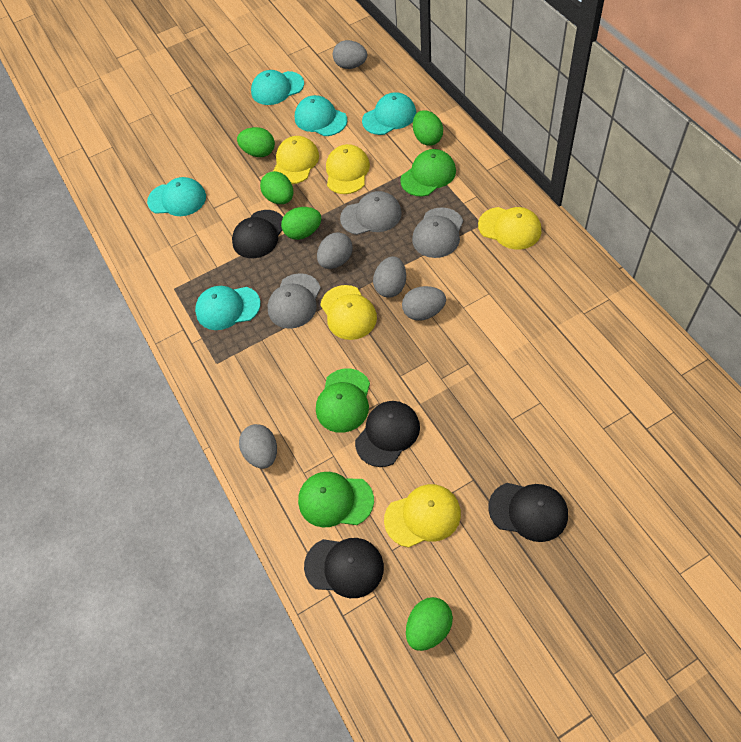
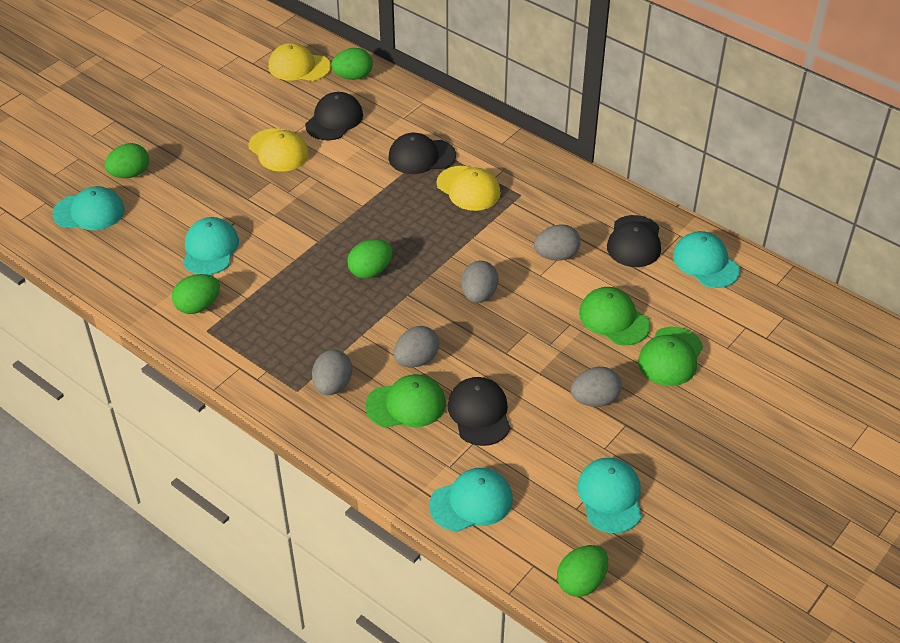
grey cap: 3 -> 0
yellow cap: 5 -> 3

